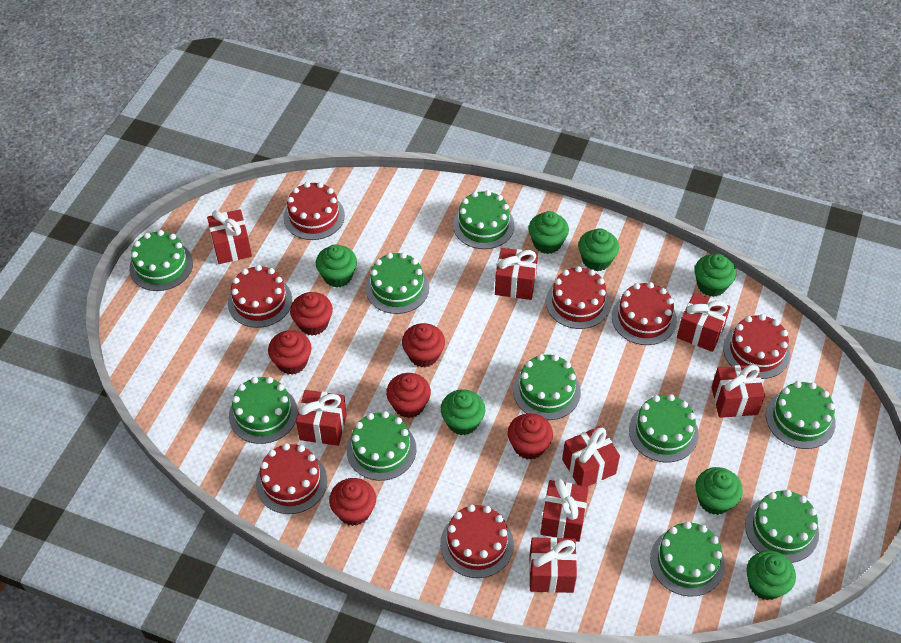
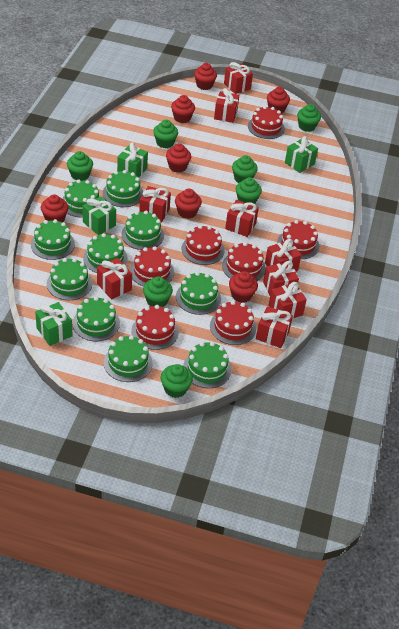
green gift: 0 -> 4
red cupcake: 6 -> 7
red gift: 8 -> 9

